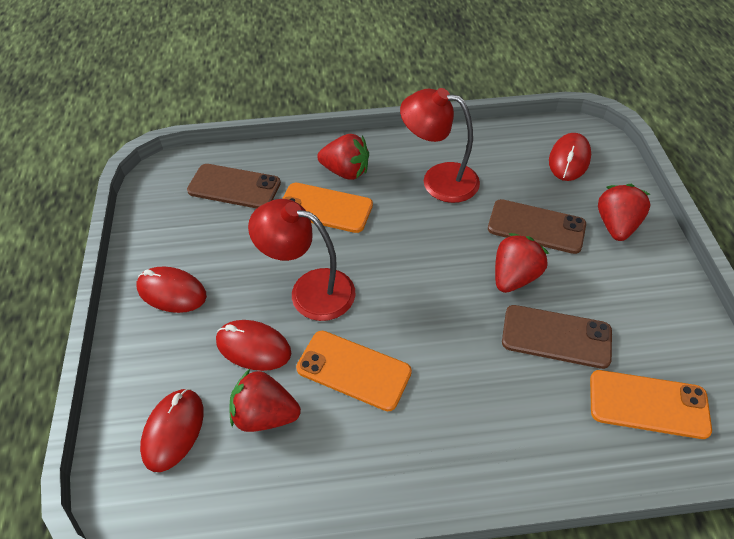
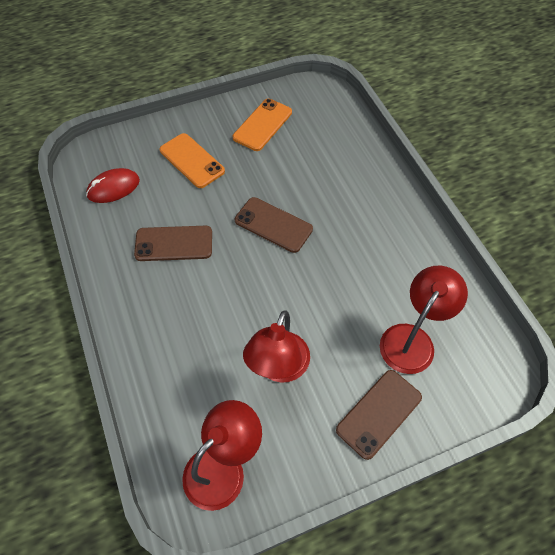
orange phone: 3 -> 2
red lamp: 2 -> 3
red mouse: 4 -> 1
red strawberry: 4 -> 0

